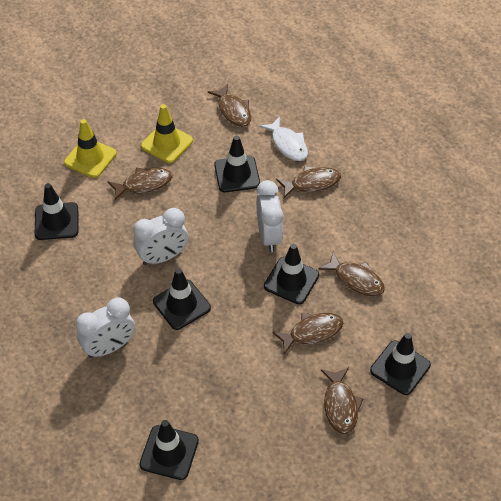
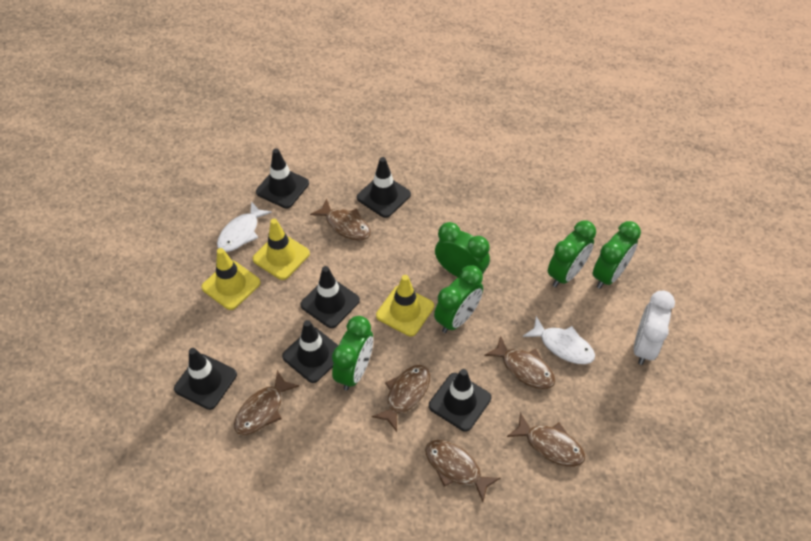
green clock: 0 -> 5
white clock: 3 -> 1
white fish: 1 -> 2
yellow traffic cone: 2 -> 3

